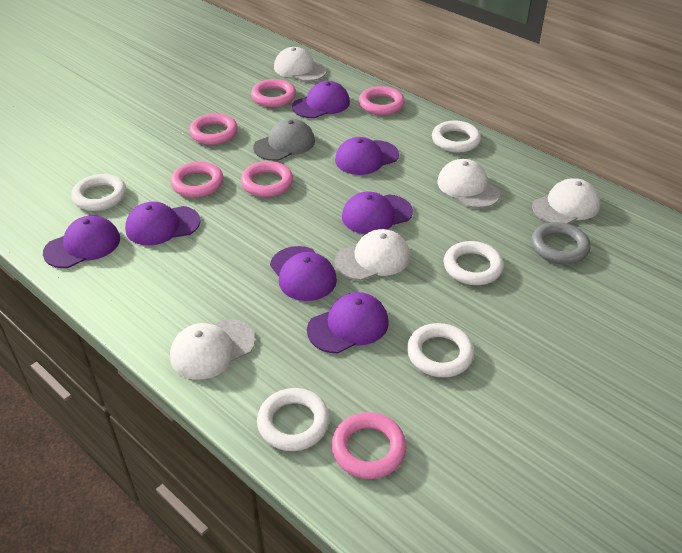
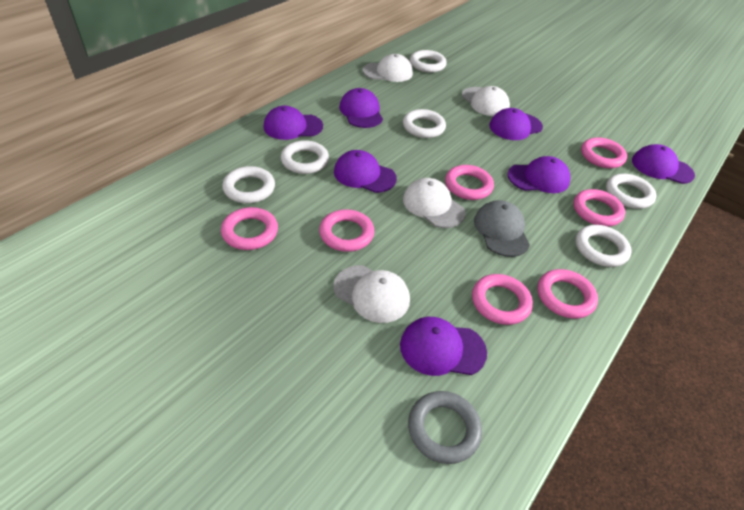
pink ring: 6 -> 7
white cap: 5 -> 4
white ring: 5 -> 6

